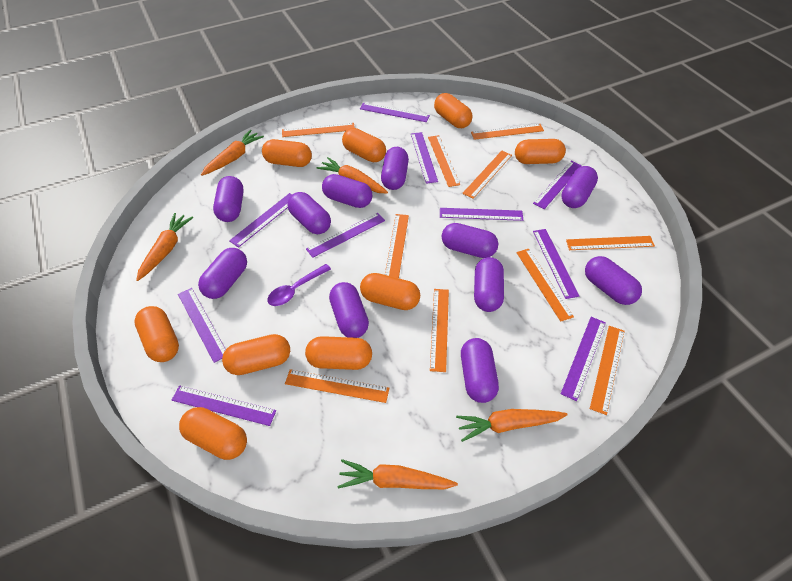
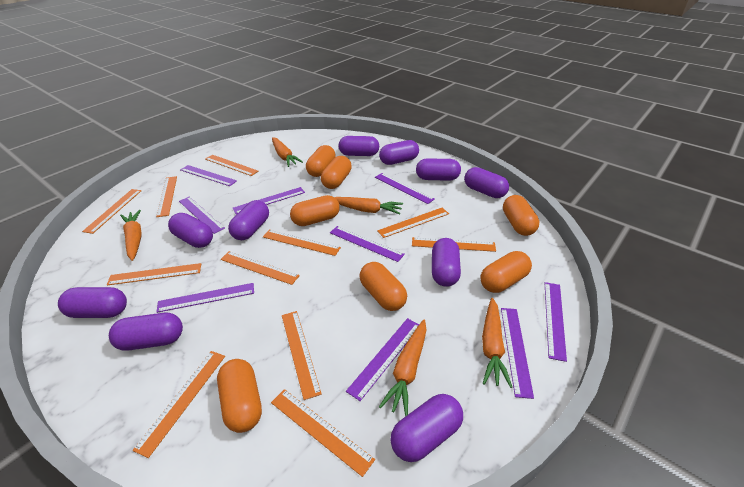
orange capsule: 9 -> 7
orange ruler: 10 -> 11
purple capsule: 11 -> 10
purple ruler: 10 -> 9
purple spoon: 1 -> 0

